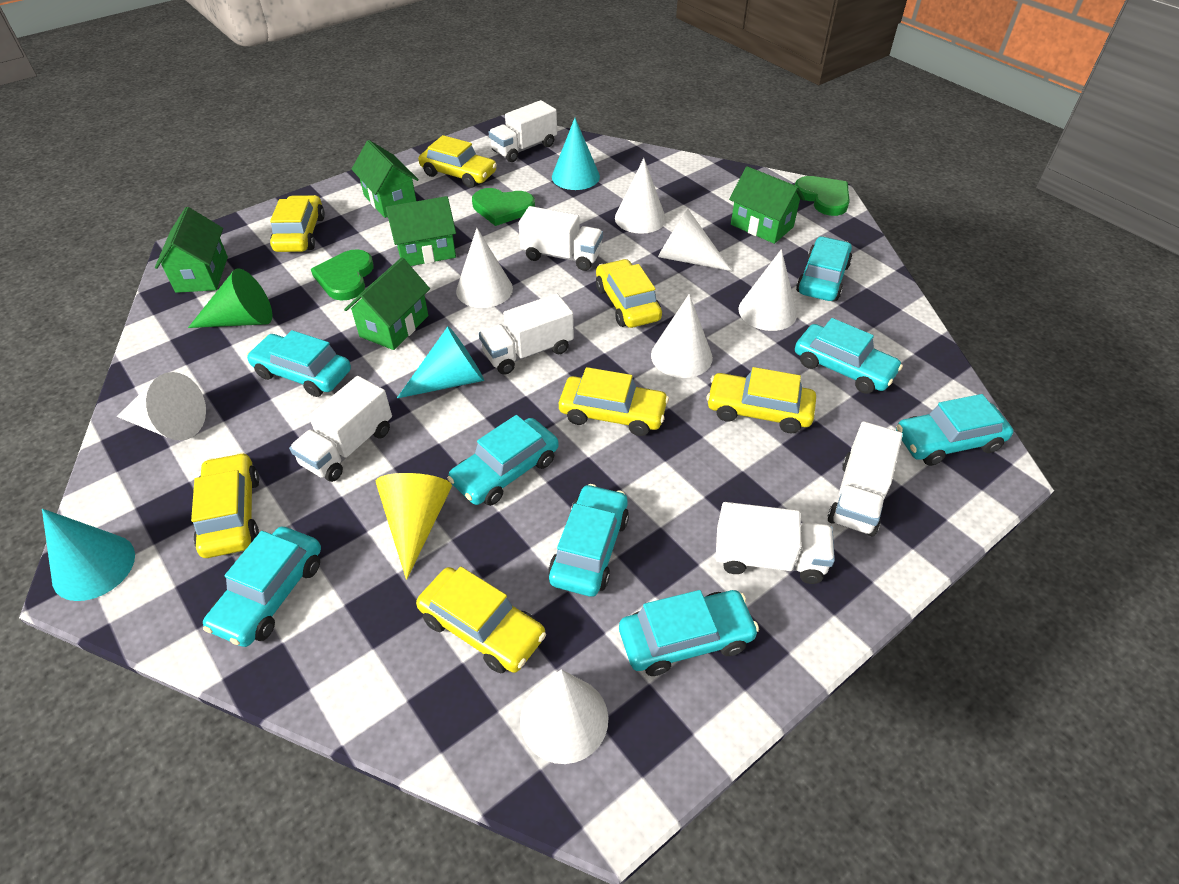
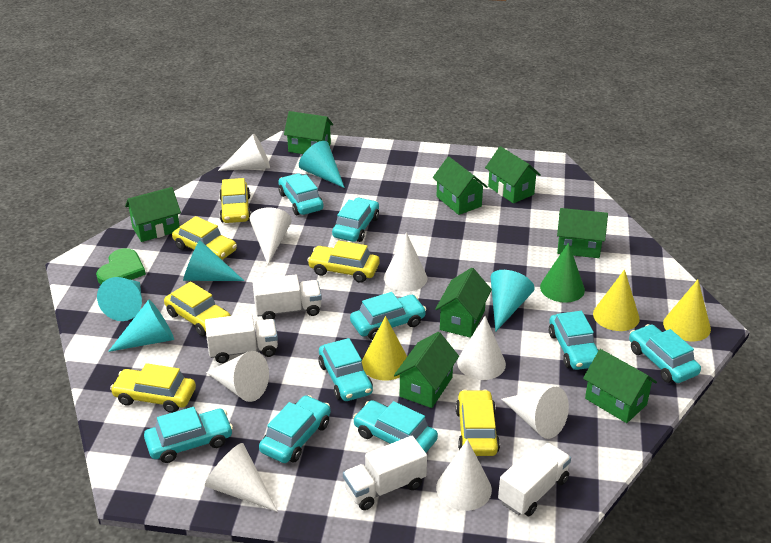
green heart: 3 -> 1
green house: 5 -> 8
turquoise car: 8 -> 9
turquoise cone: 3 -> 5
white cone: 7 -> 8
white truck: 6 -> 4
yellow car: 7 -> 6
yellow cone: 1 -> 3

